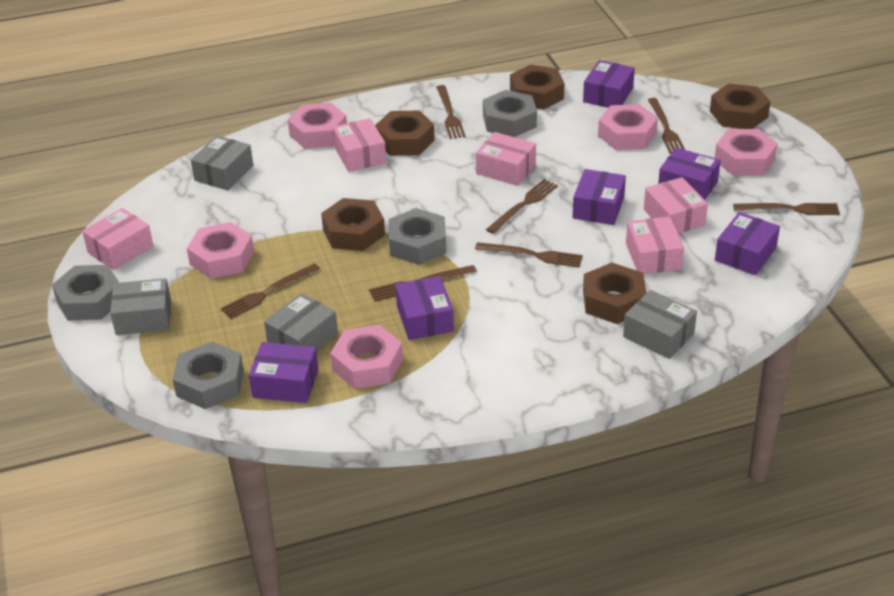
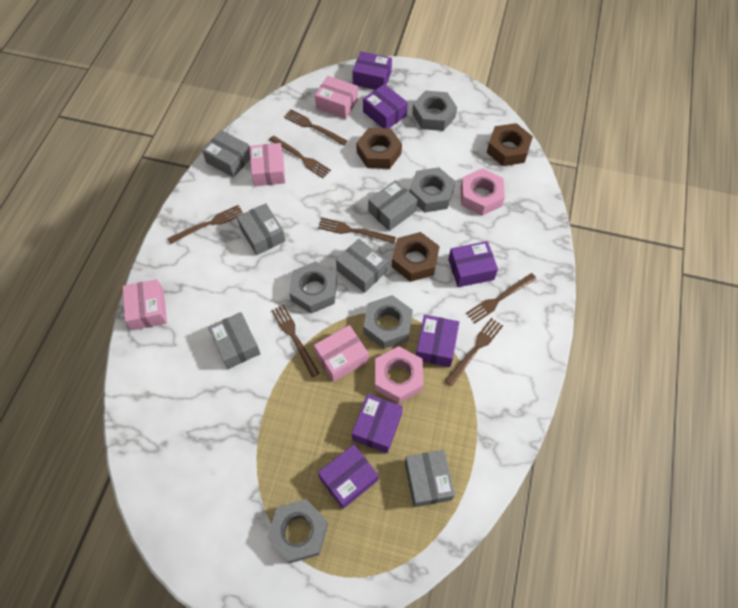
brown nut: 5 -> 3
grey box: 4 -> 6
grey nut: 4 -> 5
pink box: 5 -> 4
pink nut: 5 -> 2

